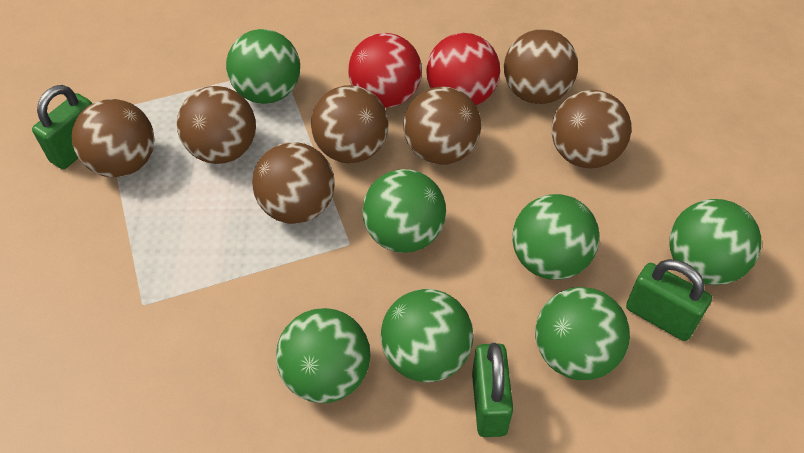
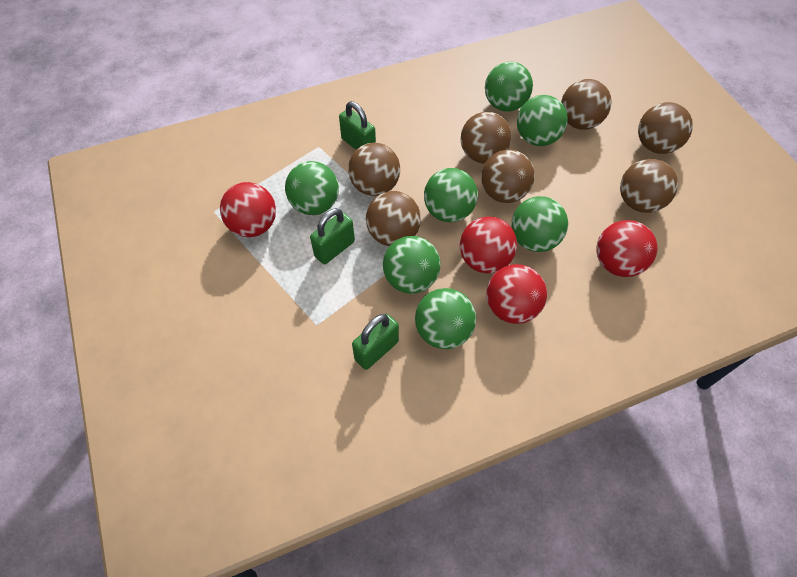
red ball: 2 -> 4

